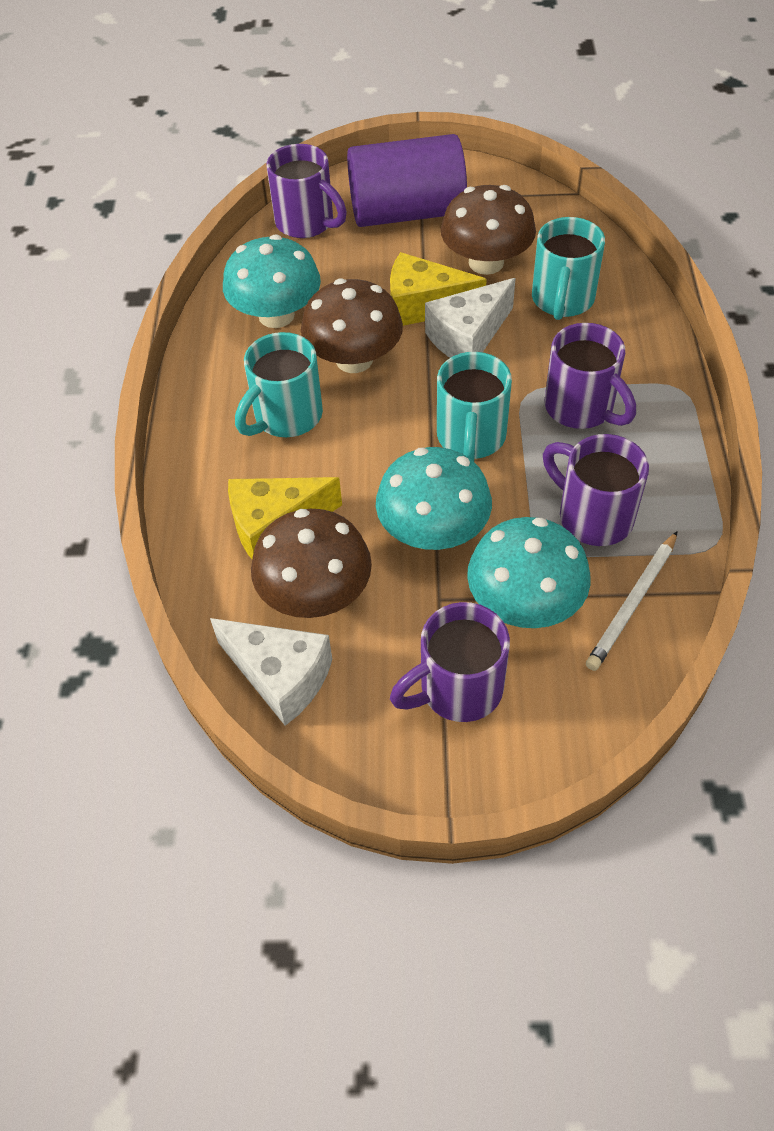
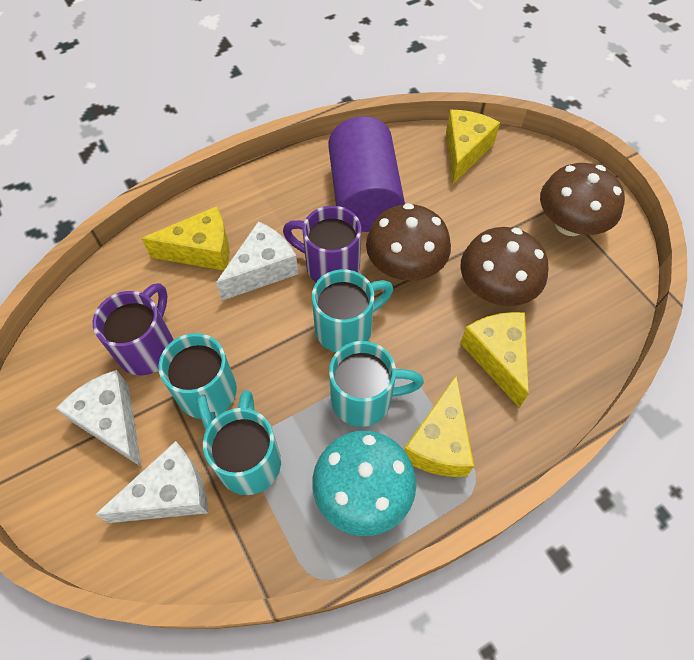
purple mug: 4 -> 2
turquoise mug: 3 -> 4
turquoise mushroom: 3 -> 1
white cheese: 2 -> 3
white pencil: 1 -> 0
yellow cheese: 2 -> 4

